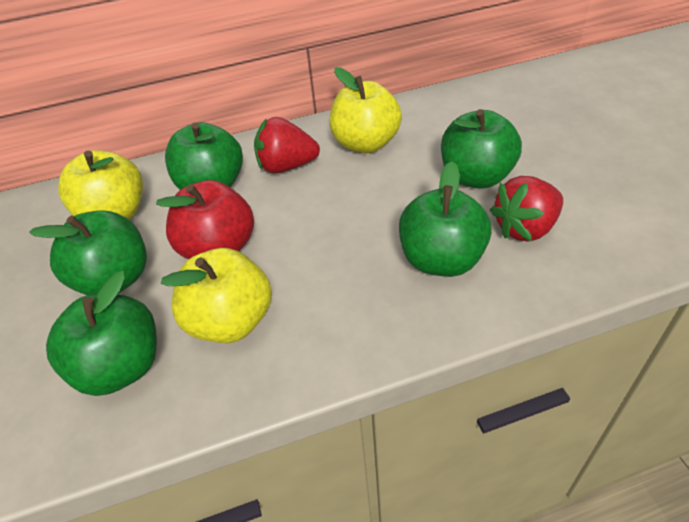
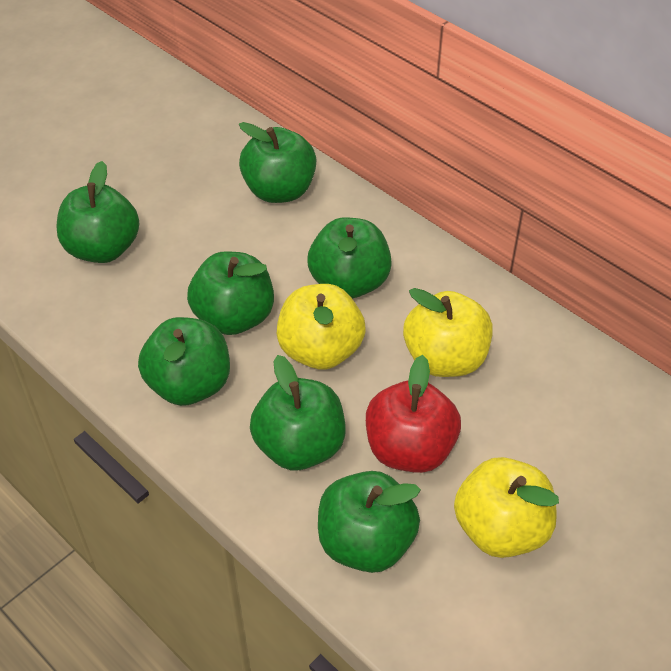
green apple: 5 -> 7
red strawberry: 2 -> 0

